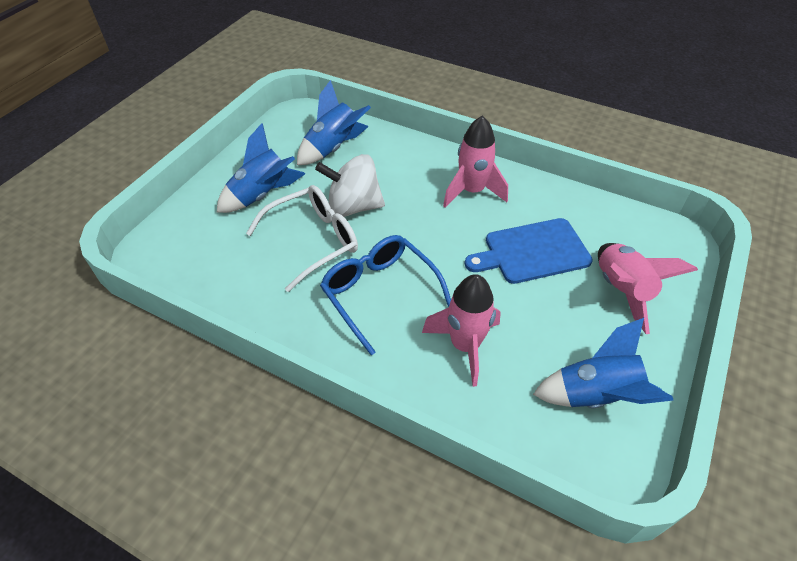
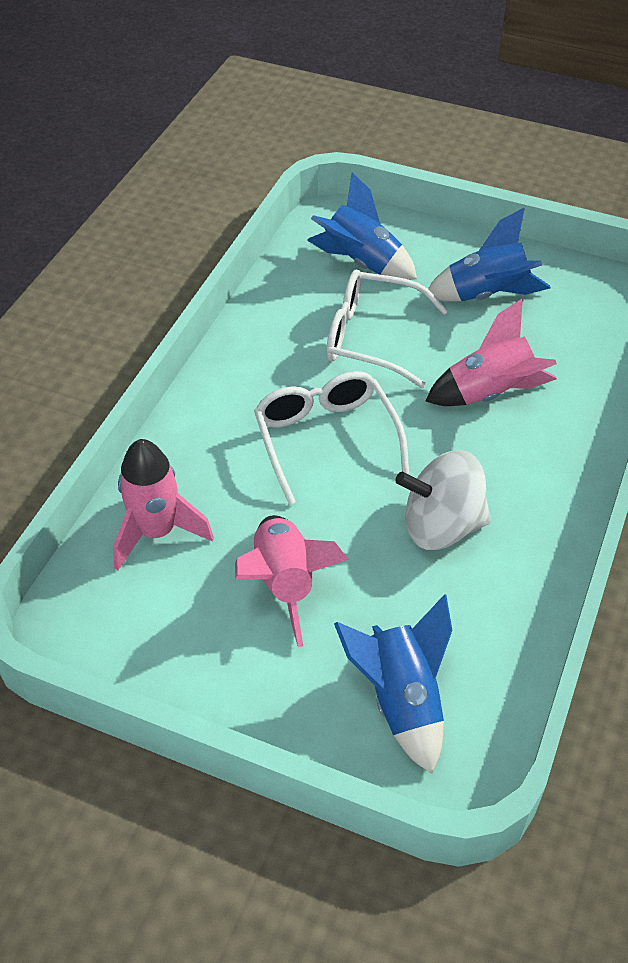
blue cutting board: 1 -> 0
blue glasses: 1 -> 0
white glasses: 1 -> 2

